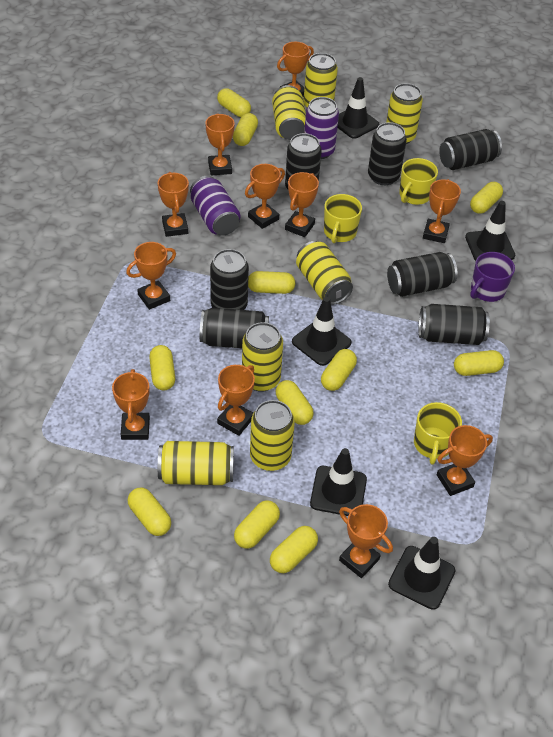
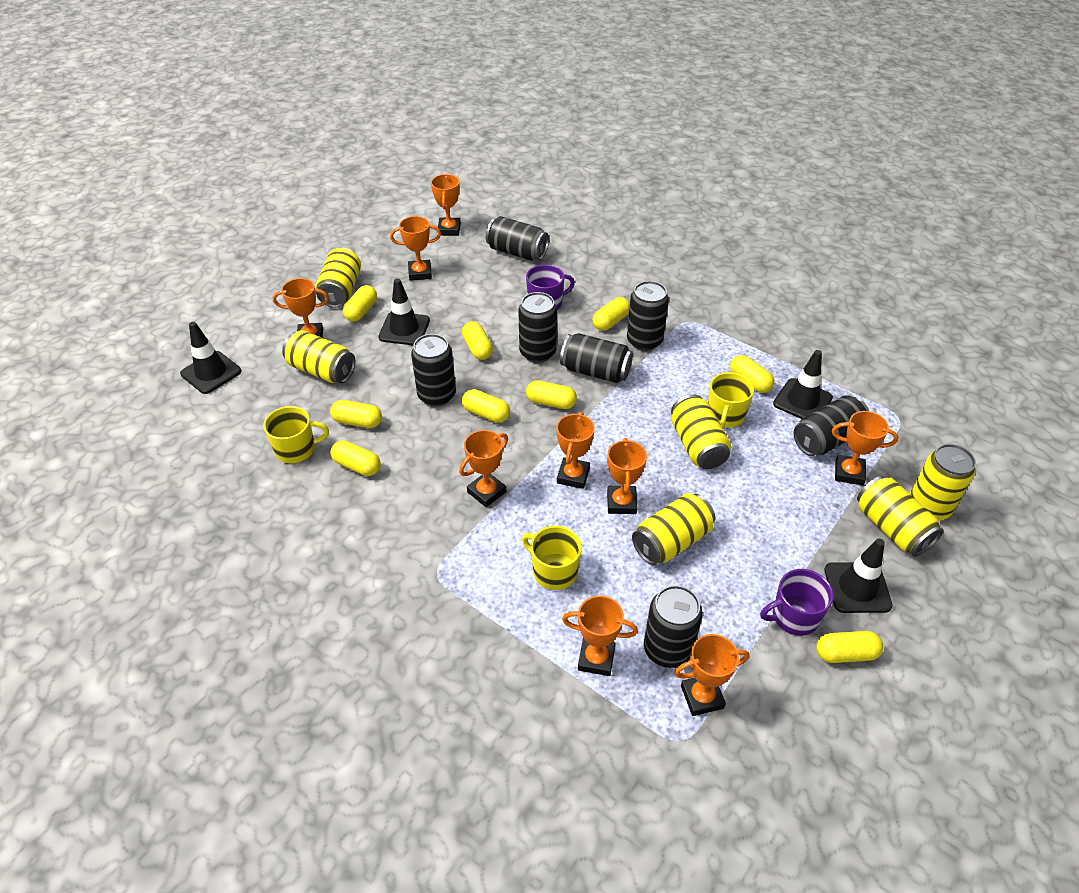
black traffic cone: 5 -> 4
orange trophy: 11 -> 9
purple can: 2 -> 0
purple mug: 1 -> 2
yellow can: 7 -> 6
yellow capsule: 11 -> 9

